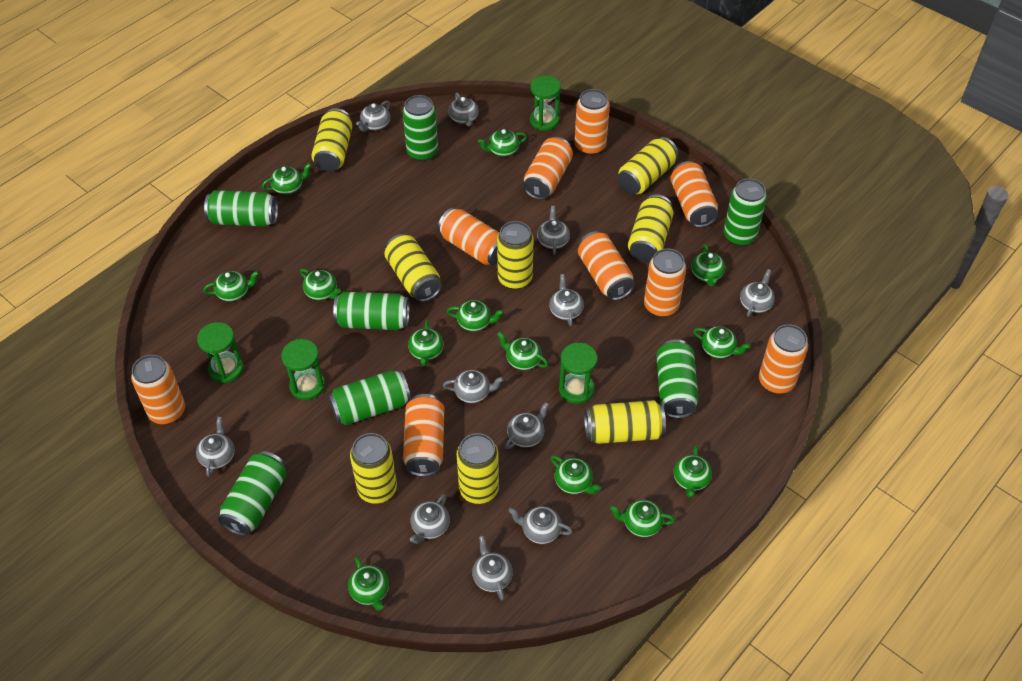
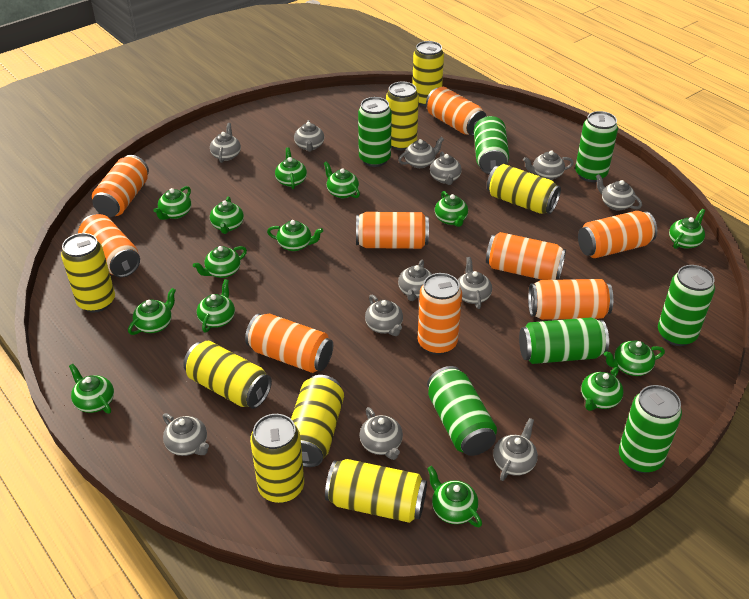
green hourglass: 4 -> 0
green teapot: 13 -> 14
grey teapot: 11 -> 12

